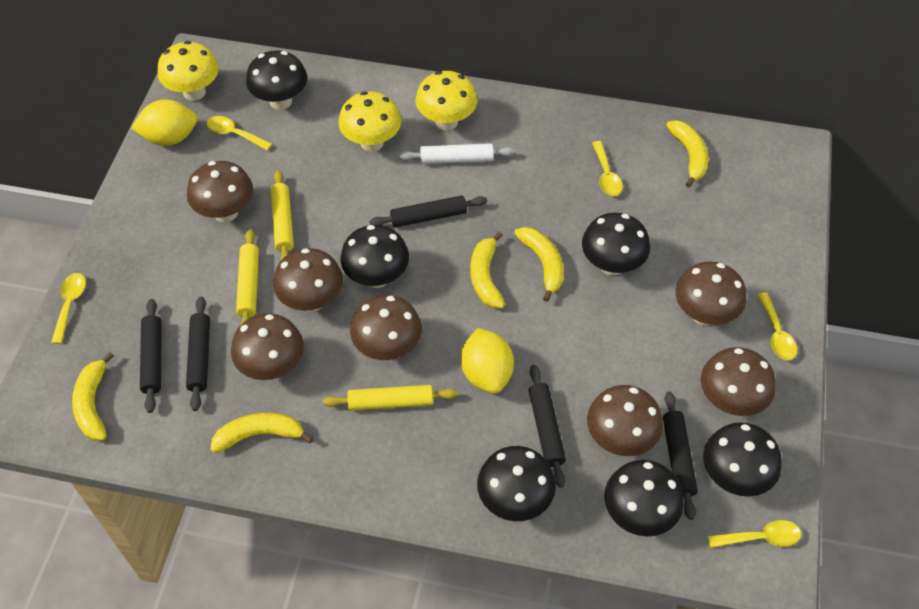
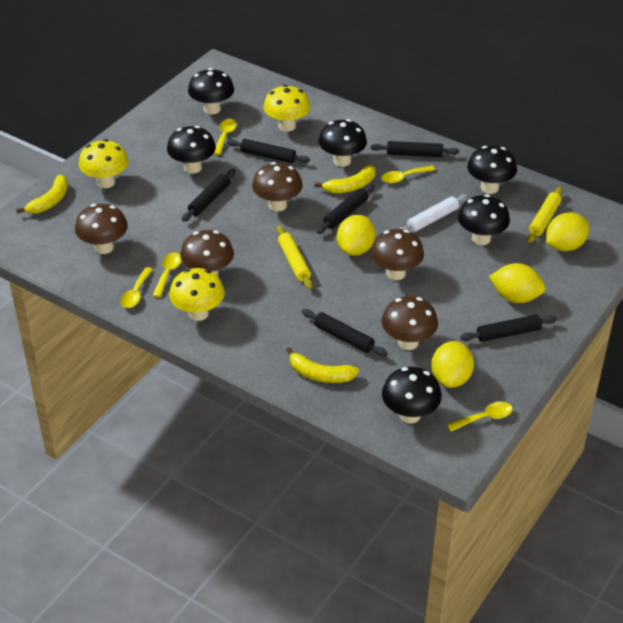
black rolling pin: 5 -> 6
brown mushroom: 7 -> 5
yellow banana: 5 -> 3
yellow lemon: 2 -> 4
yellow rolling pin: 3 -> 2

